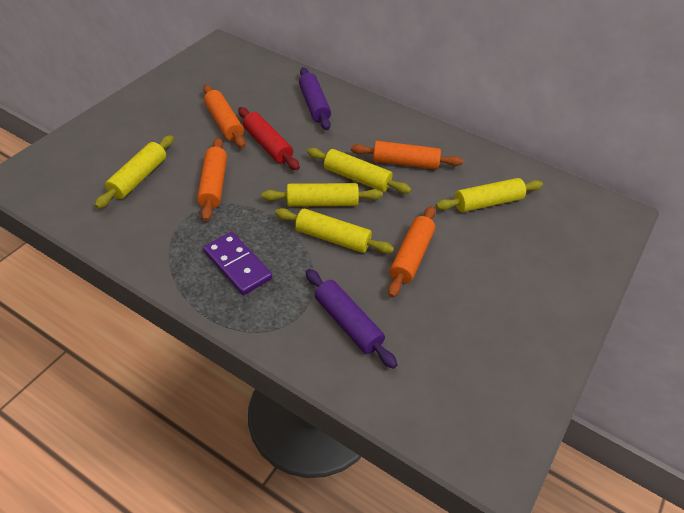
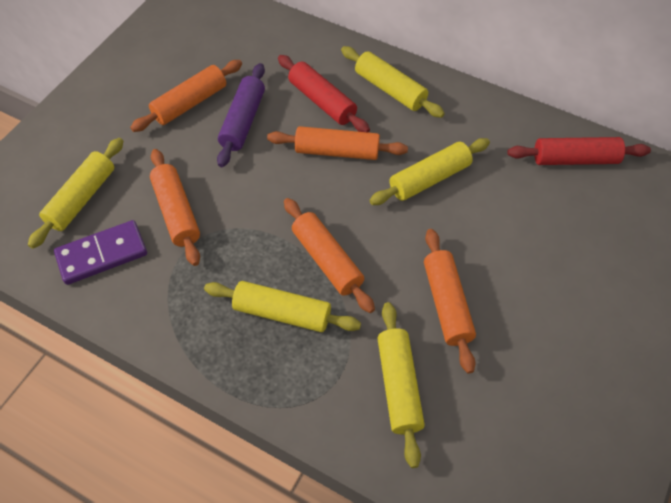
orange rolling pin: 4 -> 5
purple rolling pin: 2 -> 1
red rolling pin: 1 -> 2

